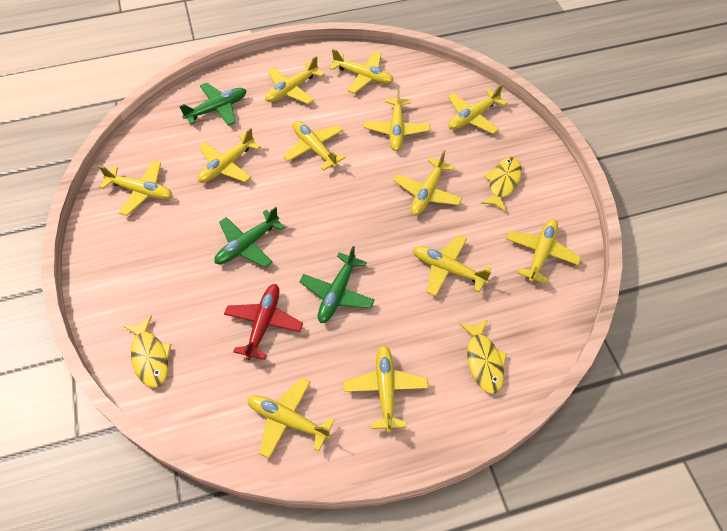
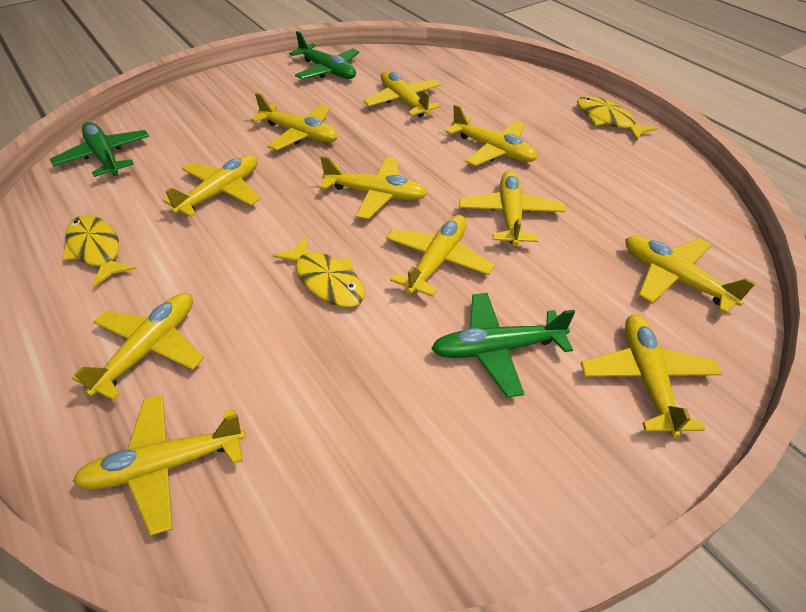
red plane: 1 -> 0
yellow plane: 12 -> 11

